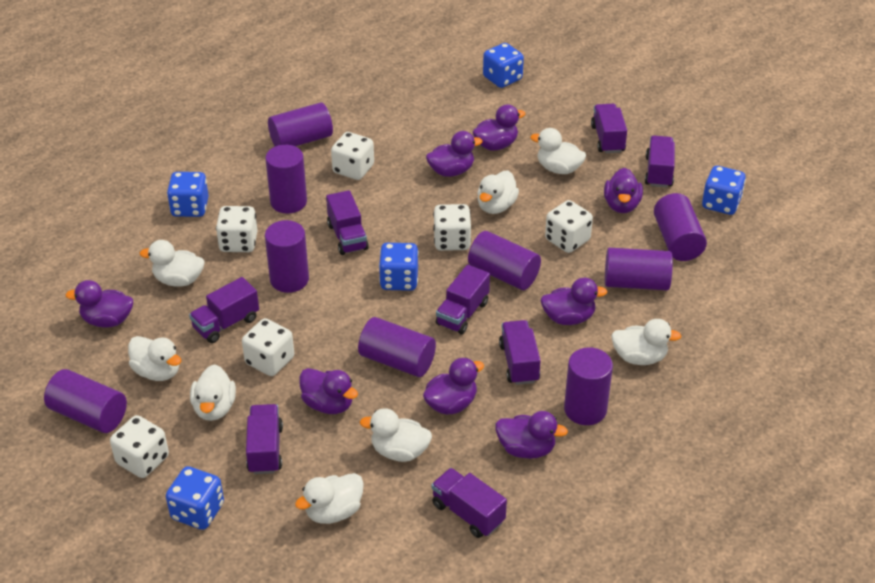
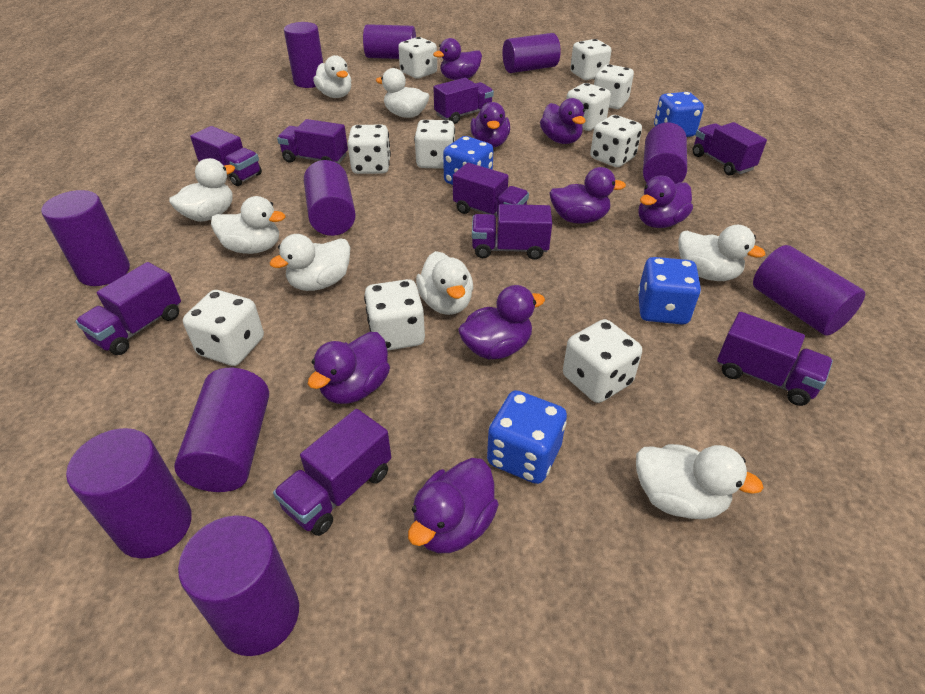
blue dice: 5 -> 4
purple cylinder: 9 -> 10
purple truck: 8 -> 9
white dice: 6 -> 10

